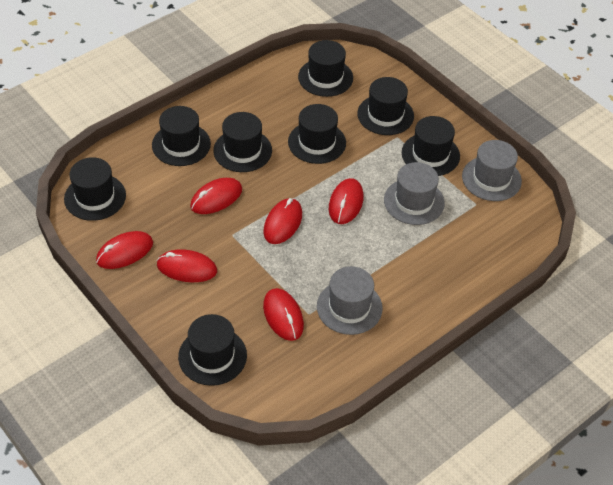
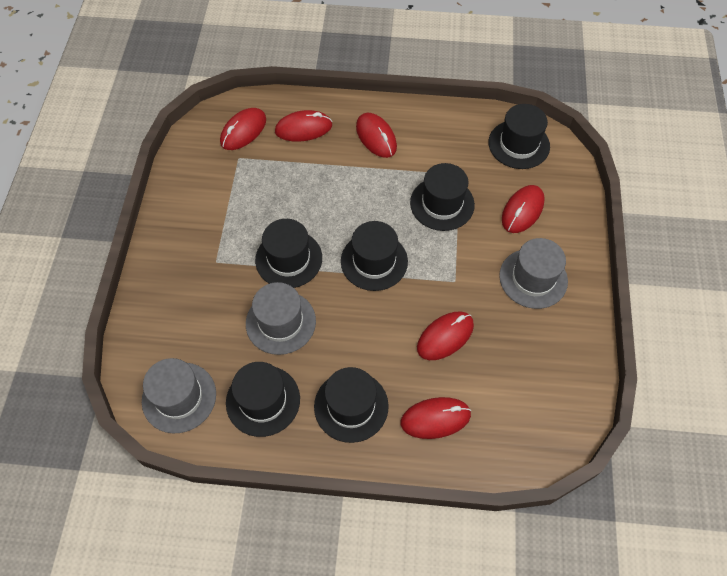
black hat: 8 -> 6

